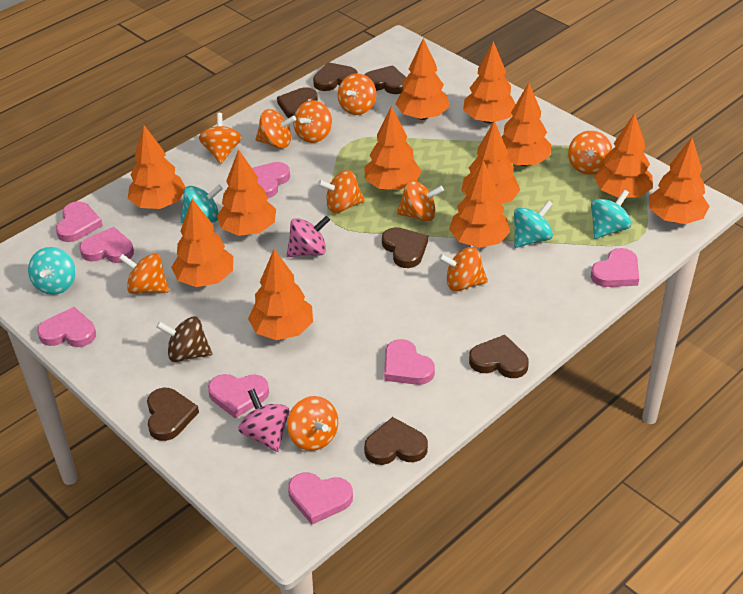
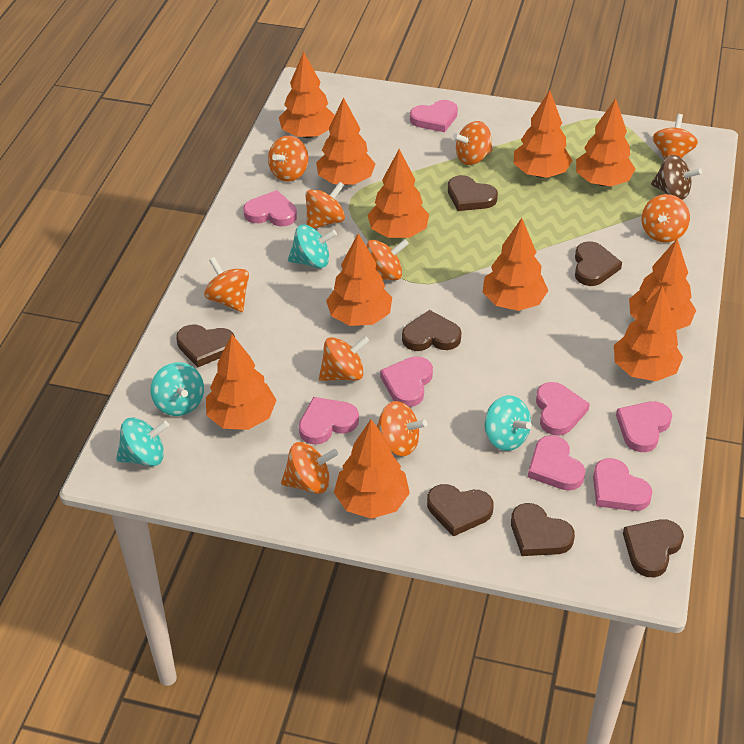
orange tree: 12 -> 11
pink spinning top: 2 -> 0

